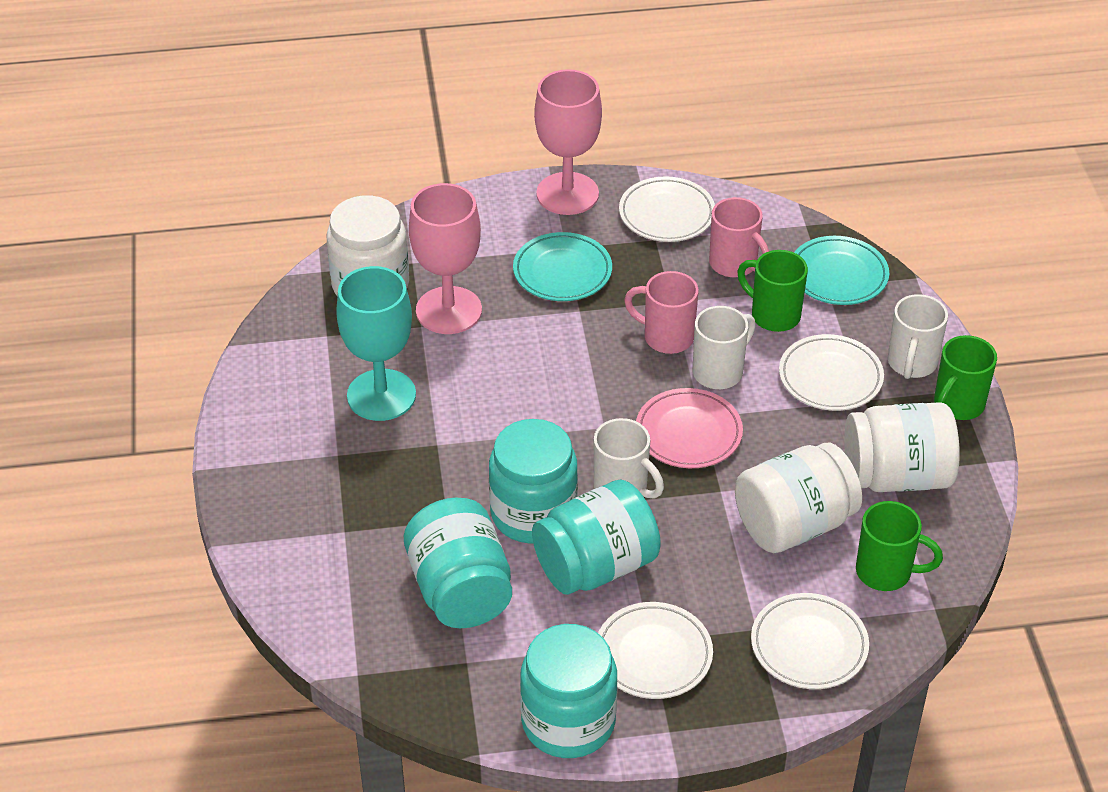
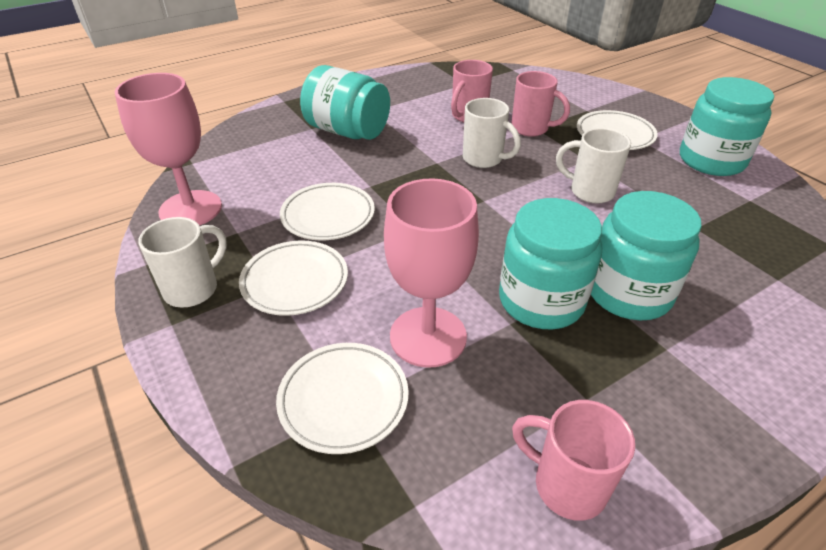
green mug: 3 -> 0
pink mug: 2 -> 3
pink plate: 1 -> 0
turquoise goblet: 1 -> 0
turquoise plate: 2 -> 0
white jar: 3 -> 0

